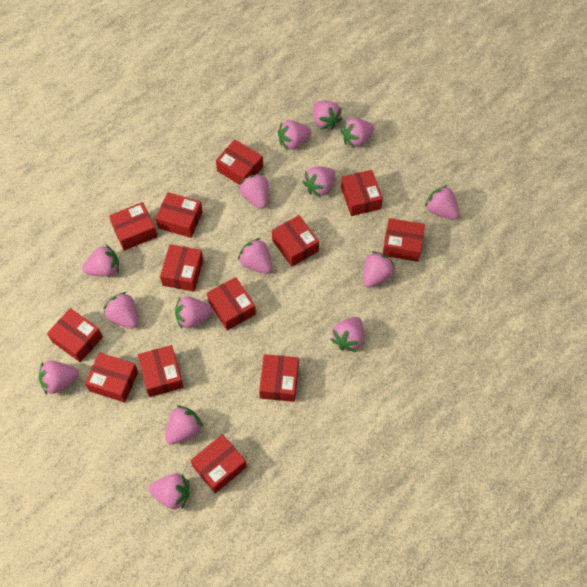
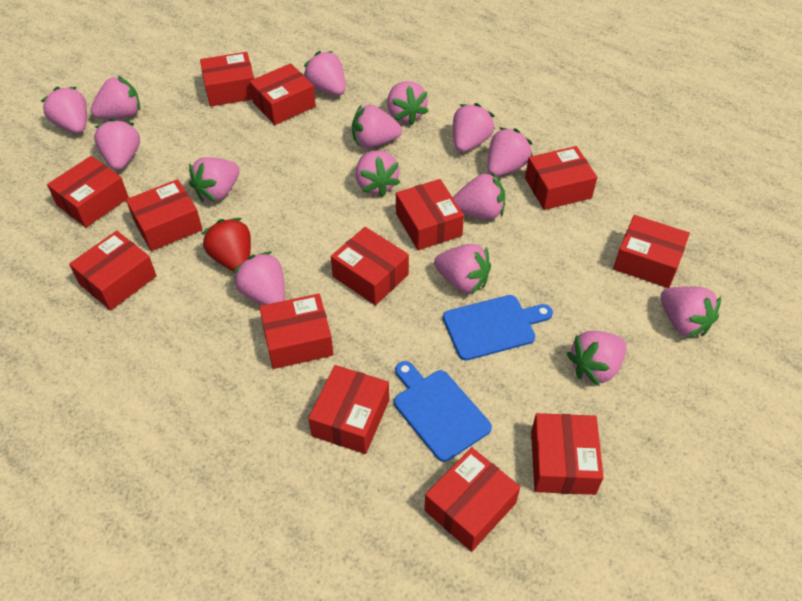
blue cutting board: 0 -> 2
red strawberry: 0 -> 1

